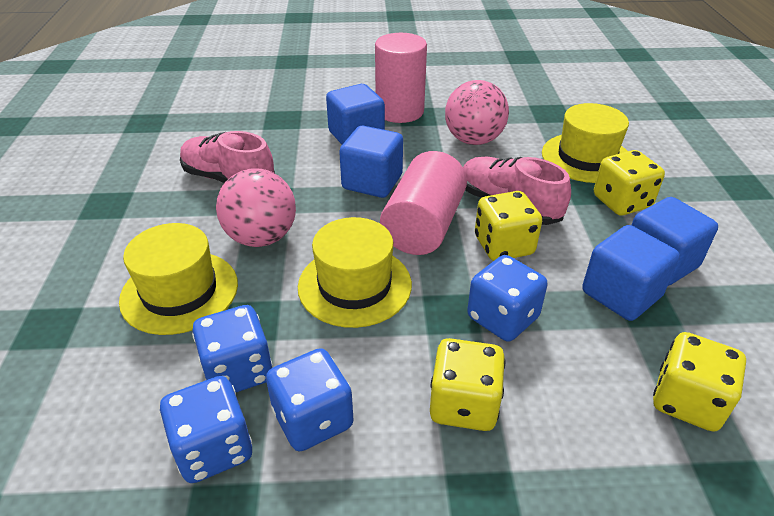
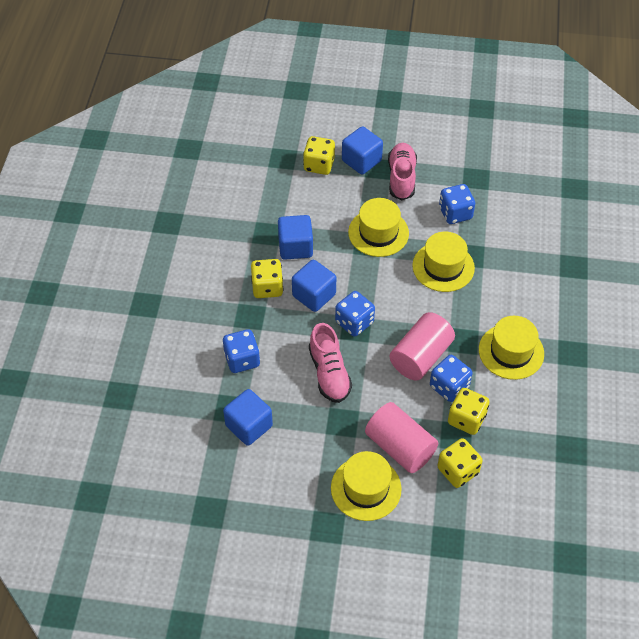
pink ball: 2 -> 0
yellow hat: 3 -> 4

